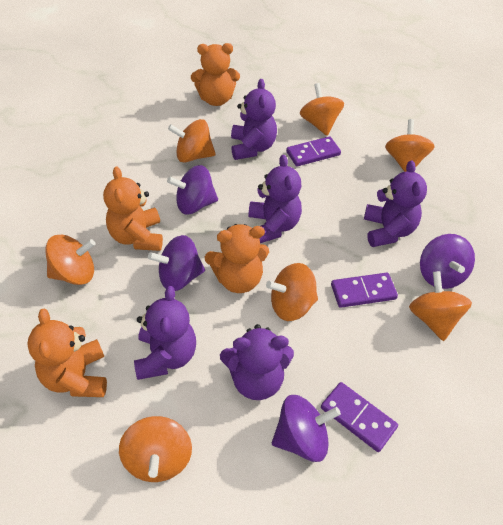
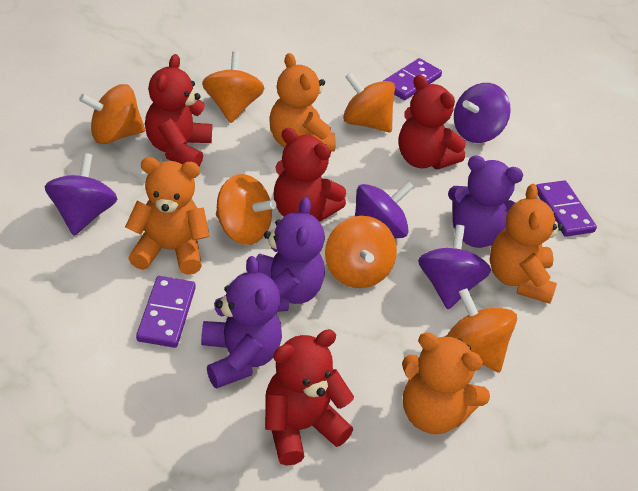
orange spinning top: 7 -> 6
purple teddy bear: 5 -> 3
red teddy bear: 0 -> 4

